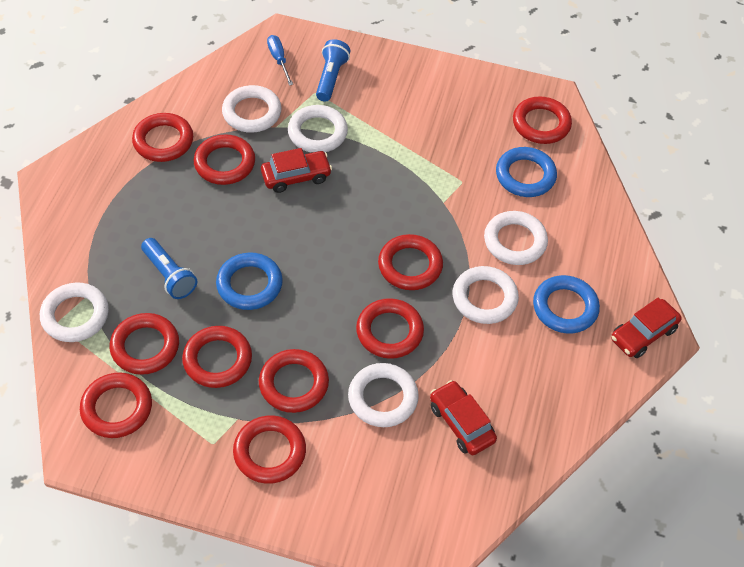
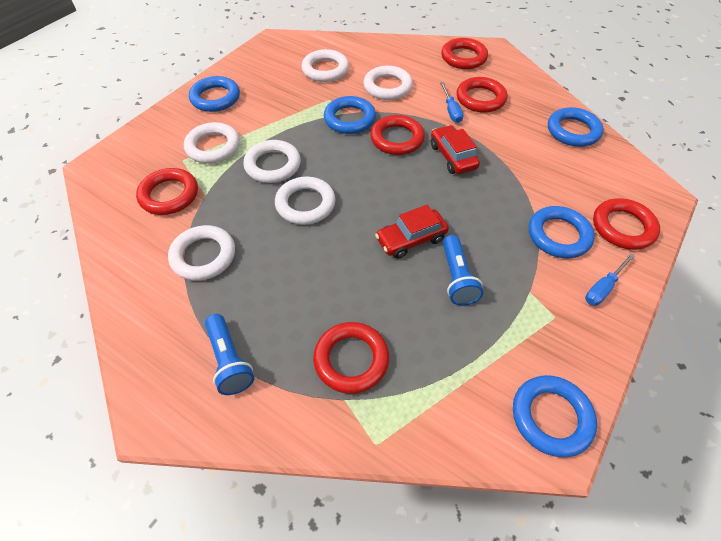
blue ring: 3 -> 5
blue screwdriver: 1 -> 2
red car: 3 -> 2
red ring: 10 -> 6

